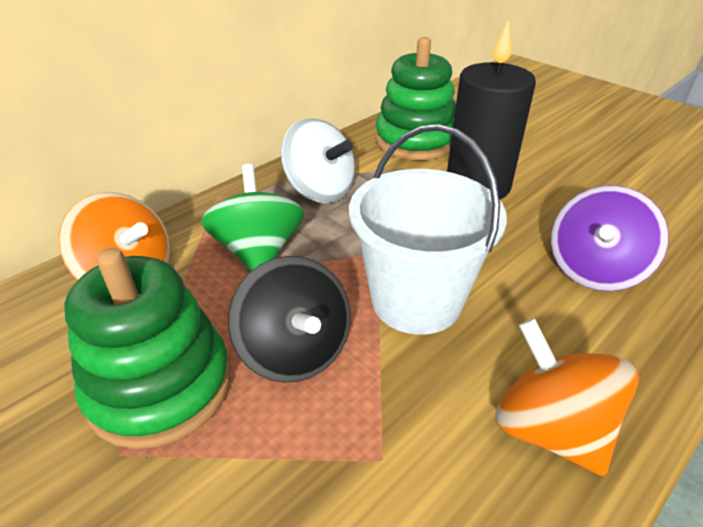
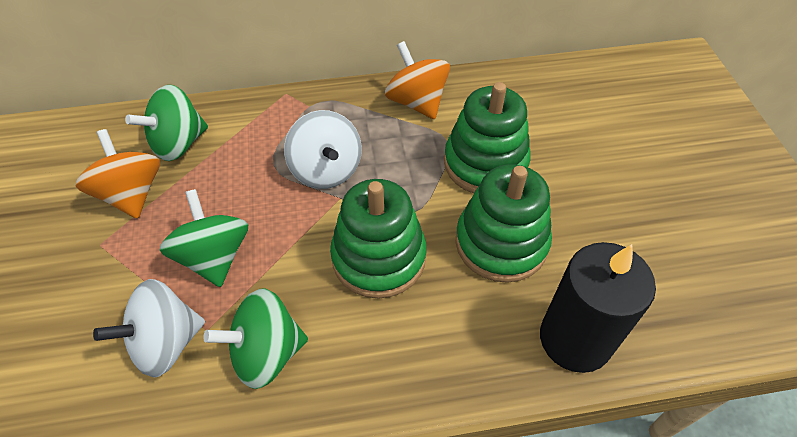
black spinning top: 1 -> 0
green spinning top: 1 -> 3
green stacking toy: 2 -> 3
purple spinning top: 1 -> 0
white bucket: 1 -> 0
white spinning top: 1 -> 2

